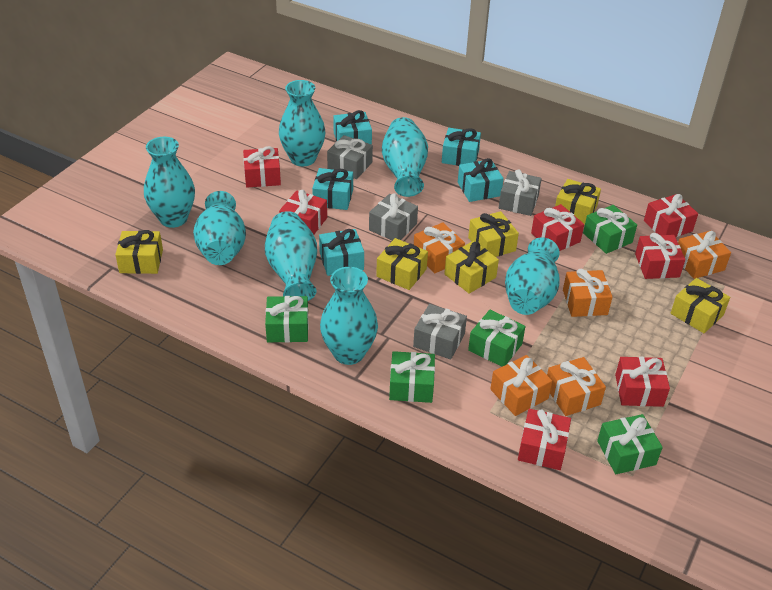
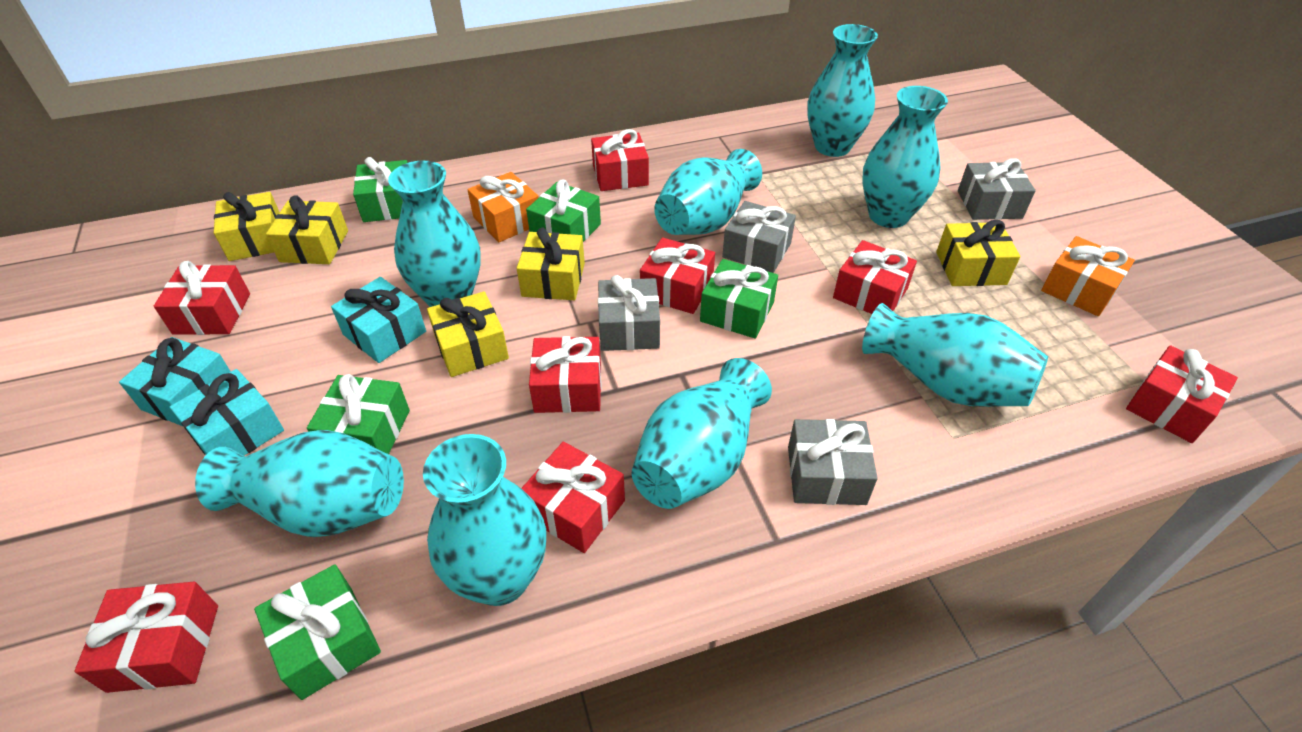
orange gift: 5 -> 2
red gift: 7 -> 8
turquoise gift: 5 -> 3
turquoise vase: 7 -> 8
yellow gift: 6 -> 5

